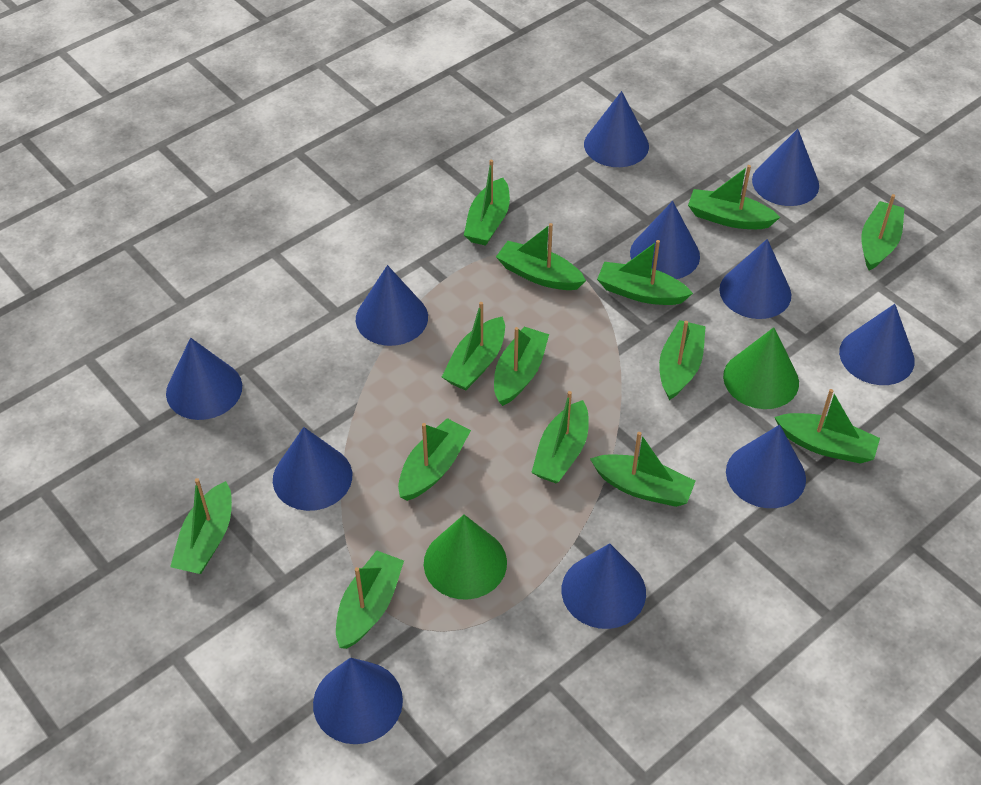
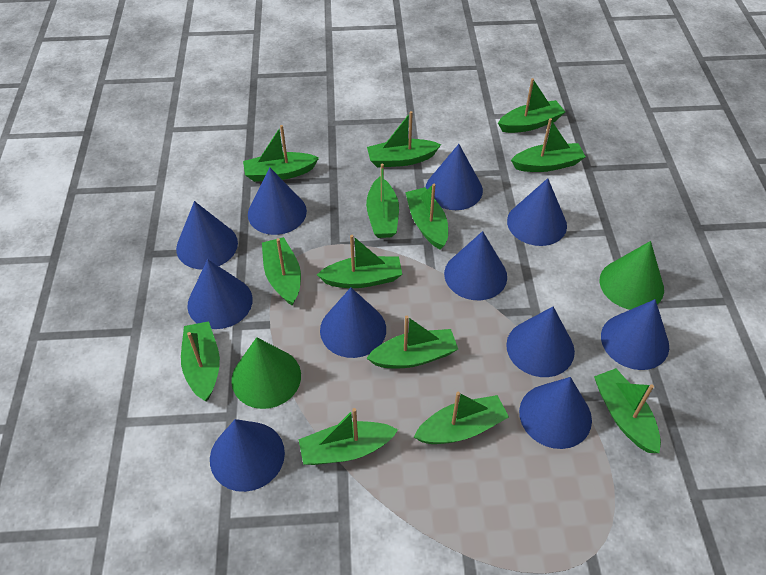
green boat: 14 -> 13

